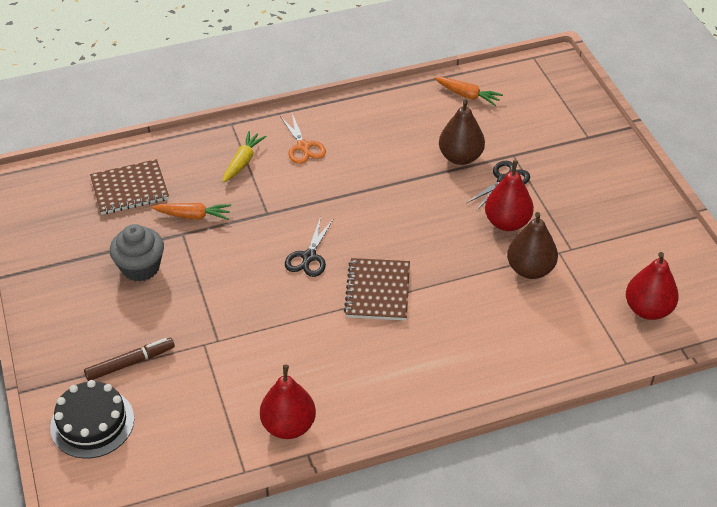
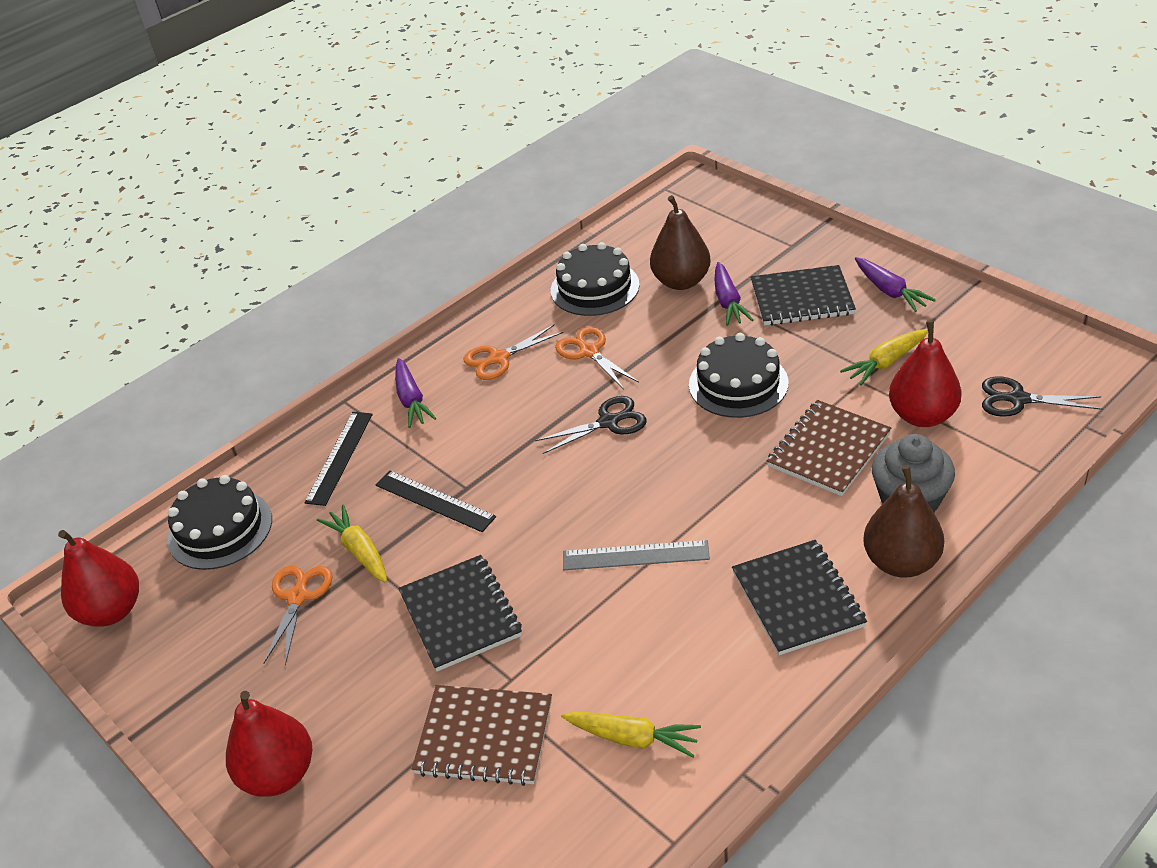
black cake: 1 -> 3
black notebook: 0 -> 3
black ruler: 0 -> 2
brown marker: 1 -> 0
grey ruler: 0 -> 1
orange carrot: 2 -> 0
orange scissors: 1 -> 3
purple carrot: 0 -> 3
yellow carrot: 1 -> 3

